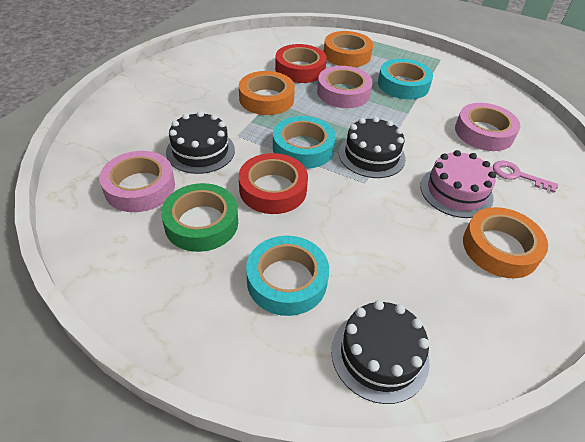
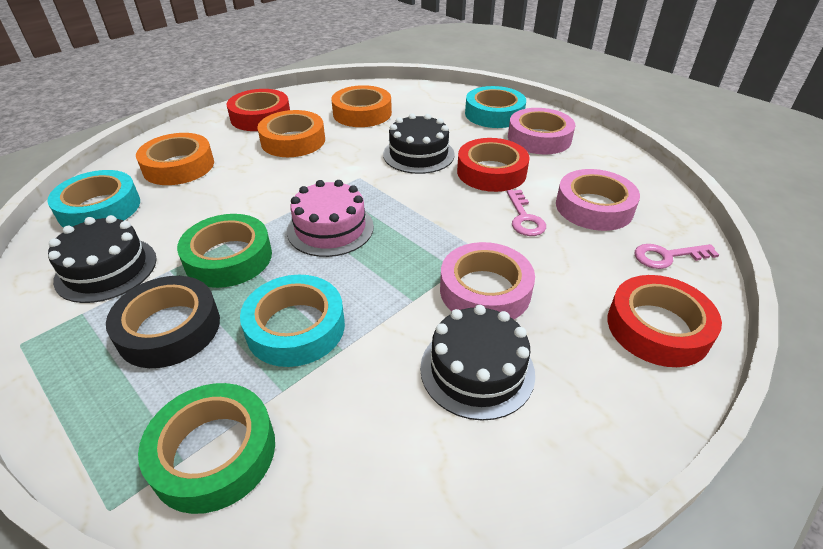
black tape: 0 -> 1
green tape: 1 -> 2
pink key: 1 -> 2
red tape: 2 -> 3

